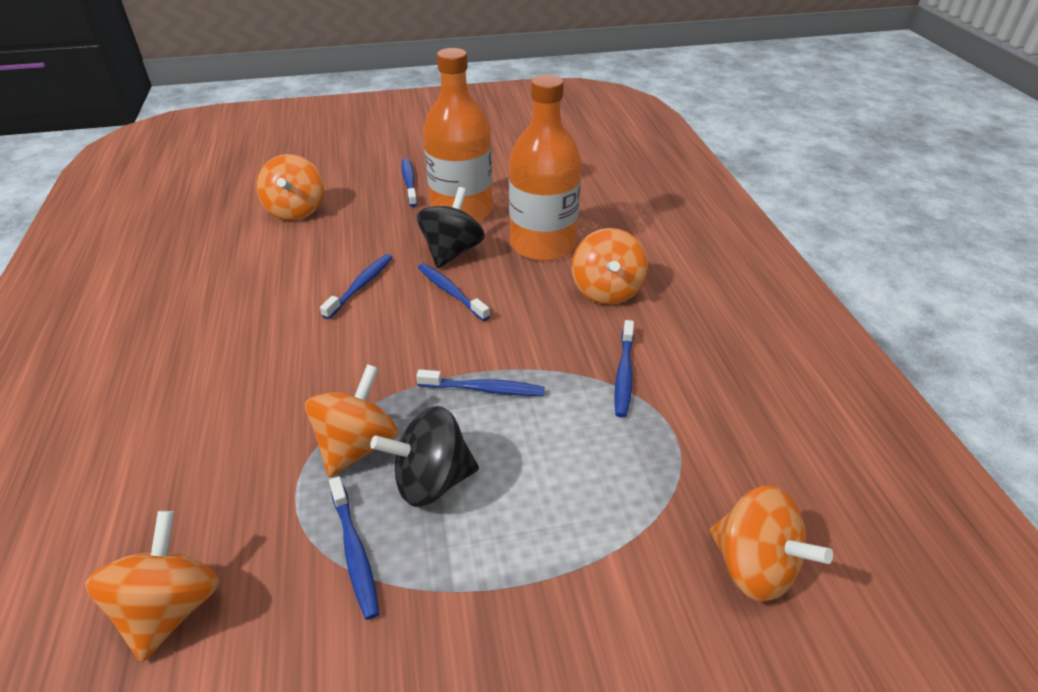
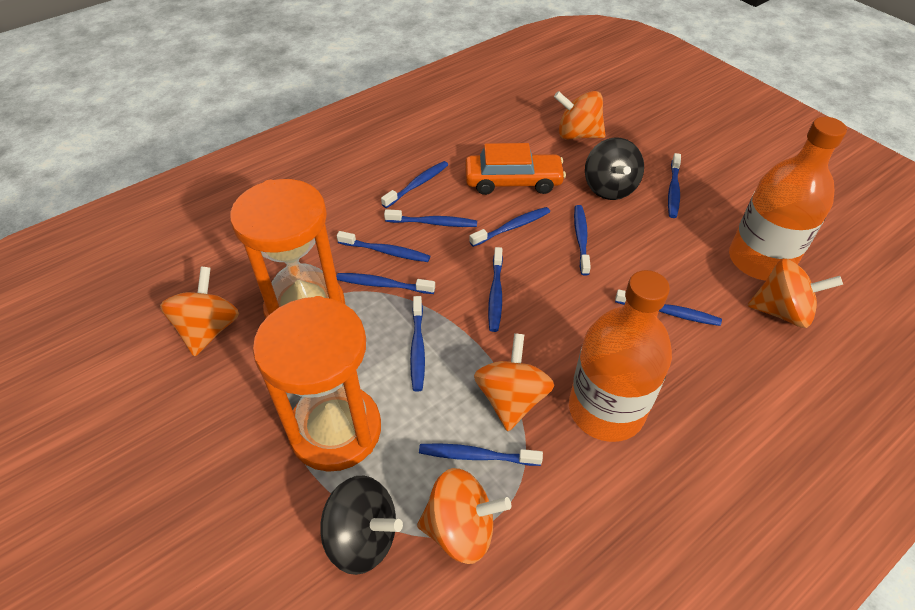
blue toothbrush: 6 -> 11
orange car: 0 -> 1
orange hourglass: 0 -> 2

